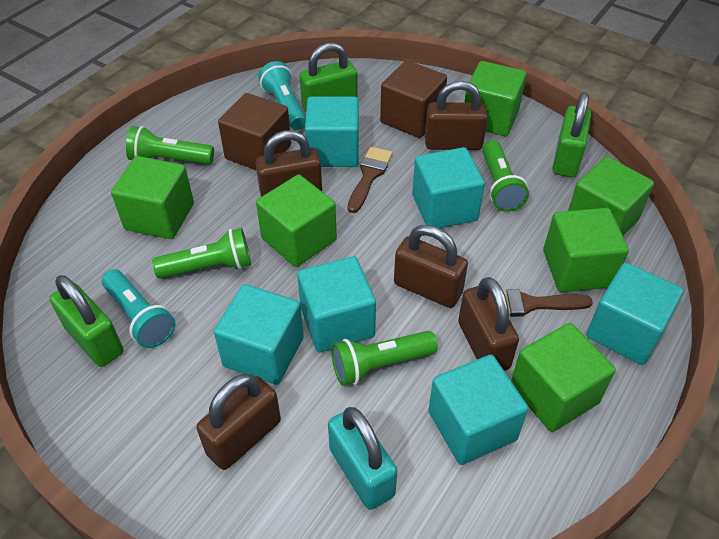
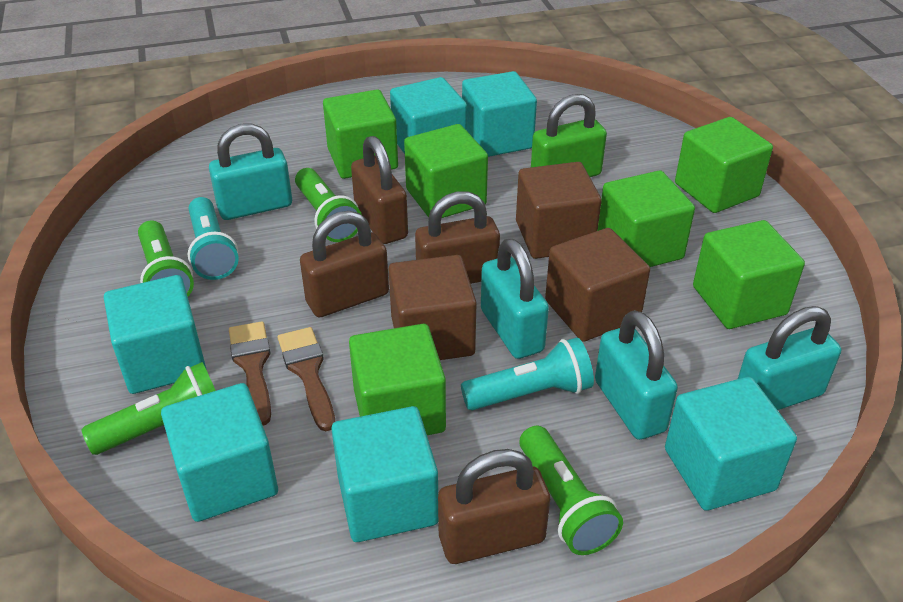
brown cube: 2 -> 3
brown padlock: 5 -> 4
green padlock: 3 -> 1
turquoise padlock: 1 -> 4

